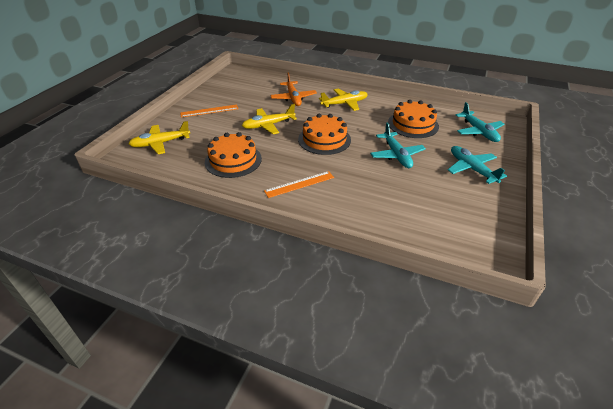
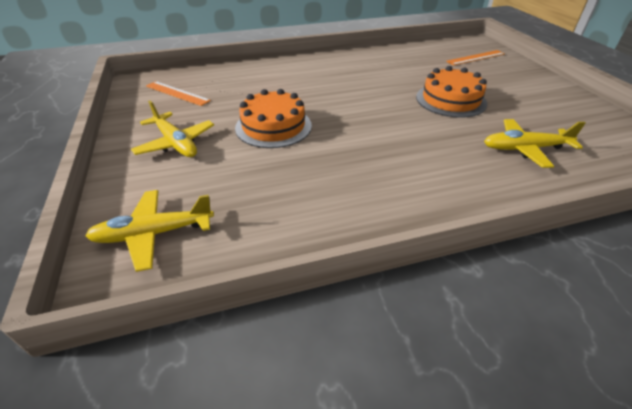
orange cake: 3 -> 2
orange plane: 1 -> 0
turquoise plane: 3 -> 0

